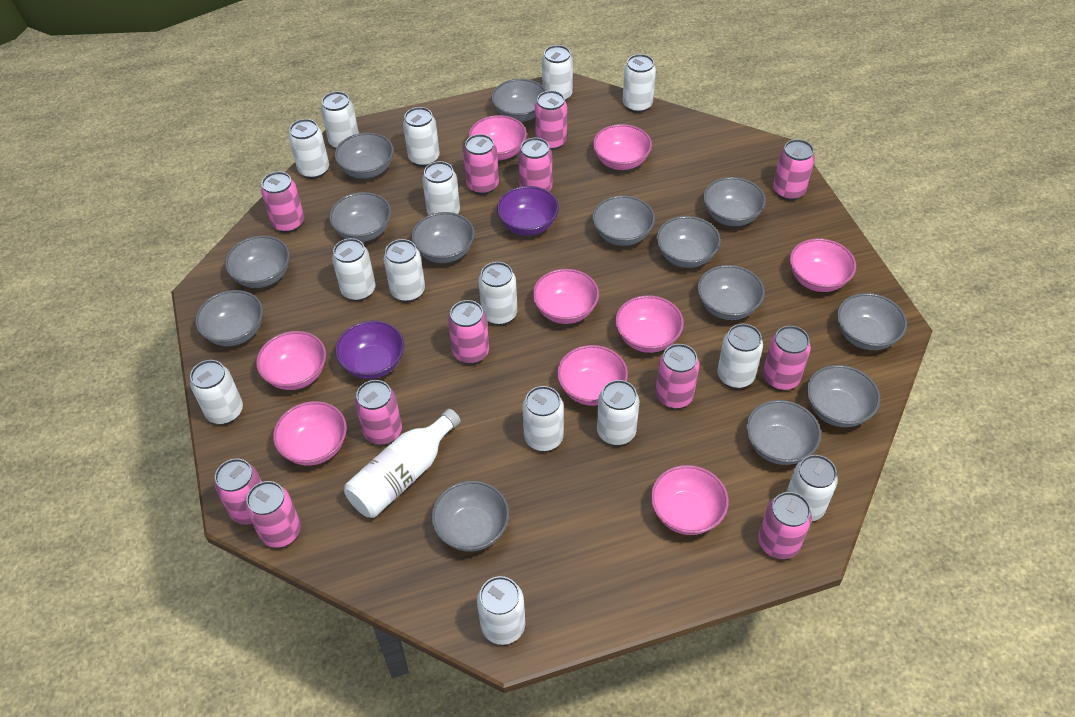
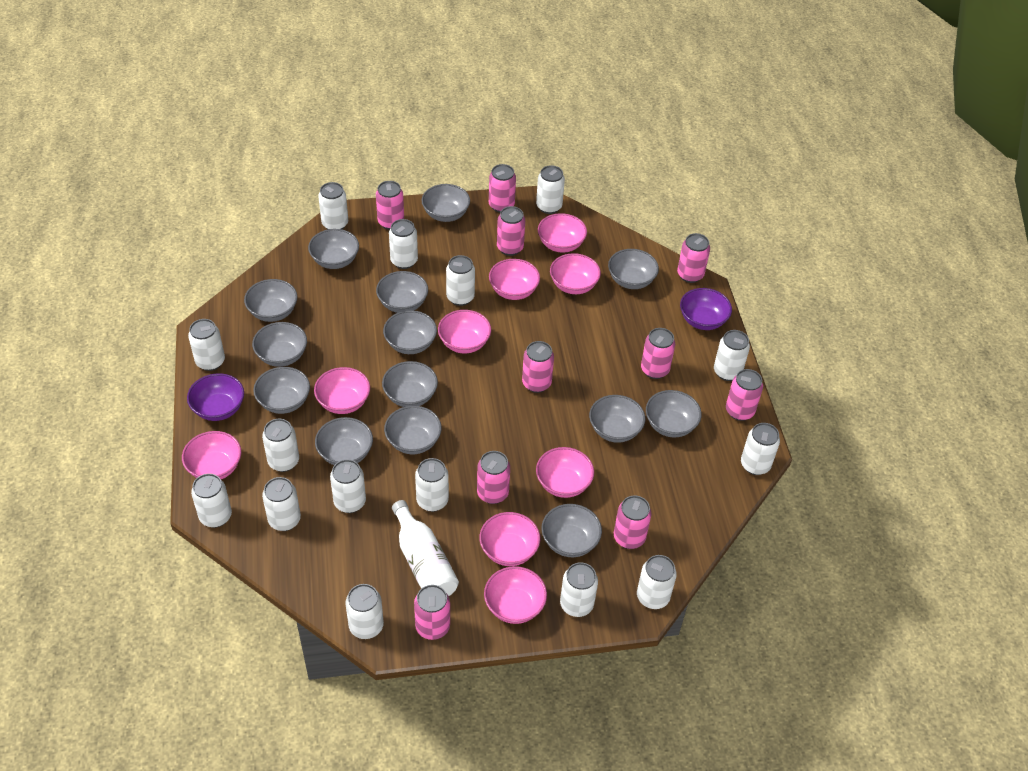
pink can: 12 -> 10

